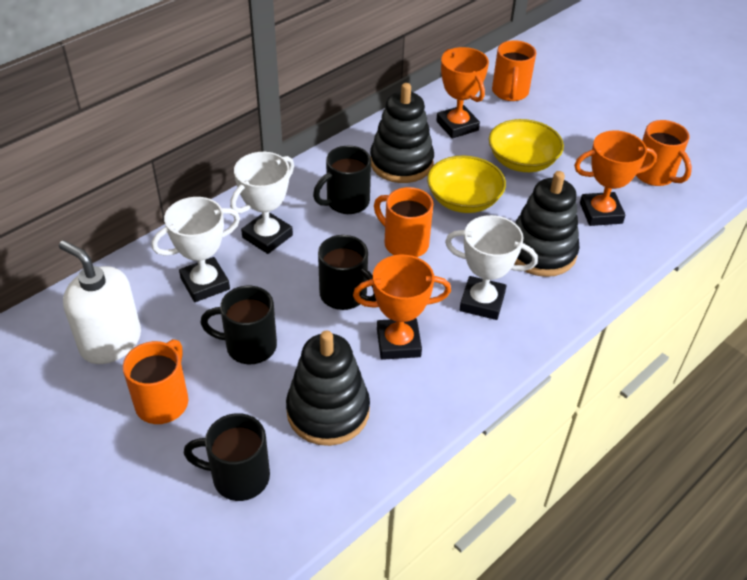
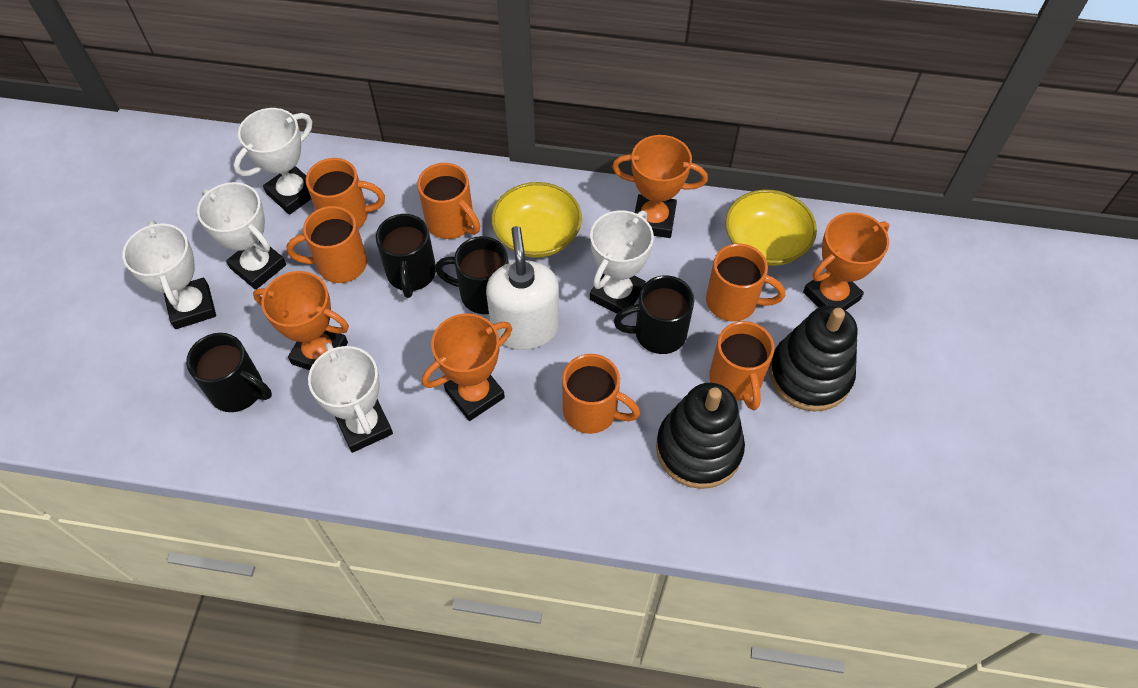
black stacking toy: 3 -> 2
orange mug: 4 -> 6
orange trophy: 3 -> 4
white trophy: 3 -> 5

